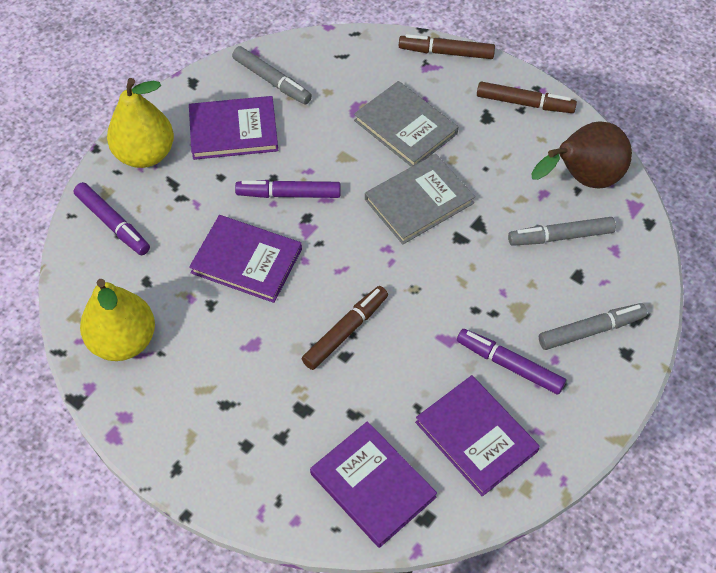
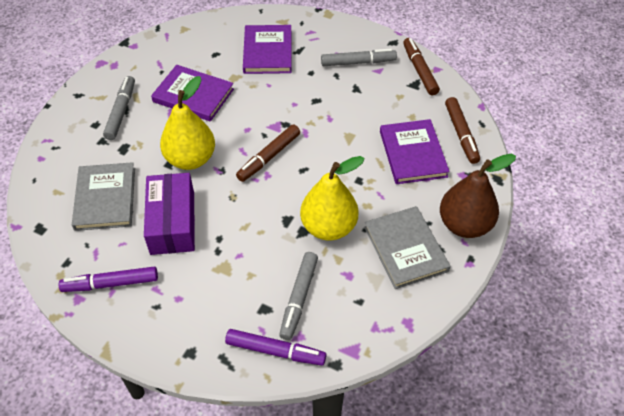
purple book: 4 -> 3
purple box: 0 -> 1
purple marker: 3 -> 2

